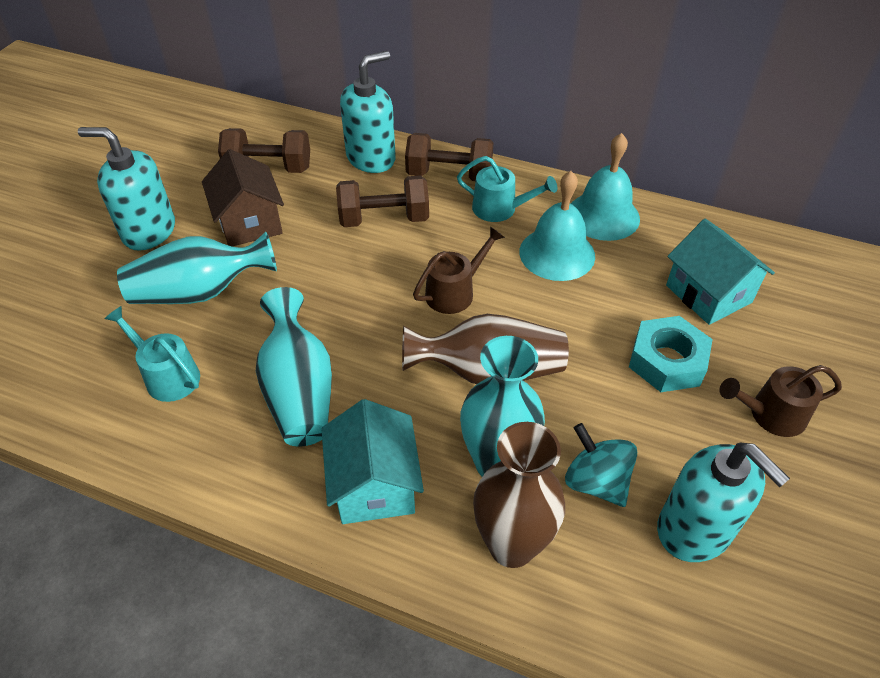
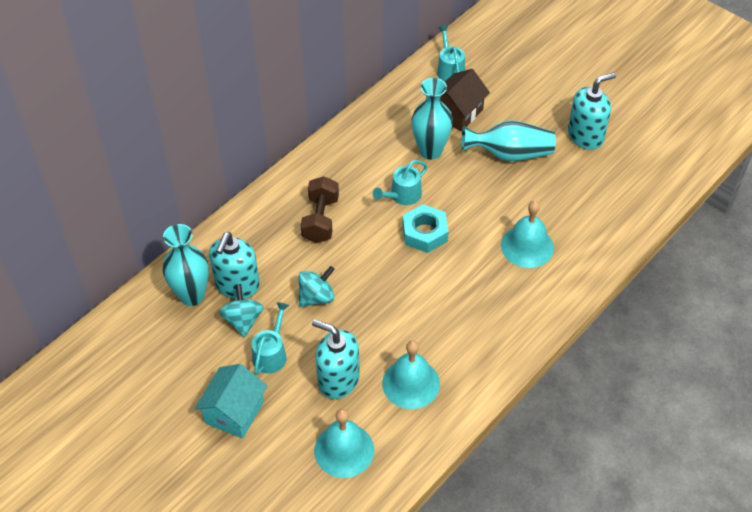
brown dumbbell: 3 -> 1
brown vase: 2 -> 0
brown watering can: 2 -> 0
turquoise bell: 2 -> 3
turquoise house: 2 -> 1
turquoise spinning top: 1 -> 2
turquoise watering can: 2 -> 3

